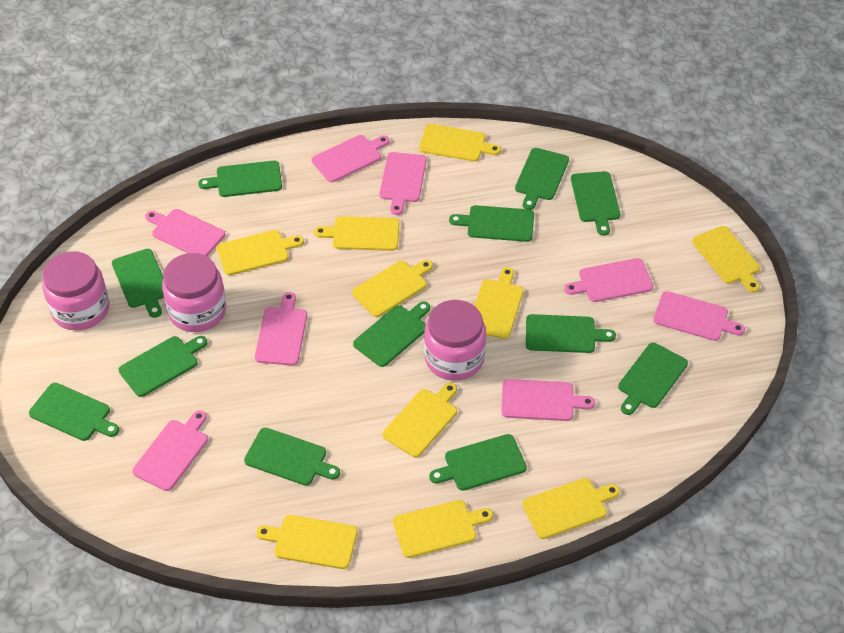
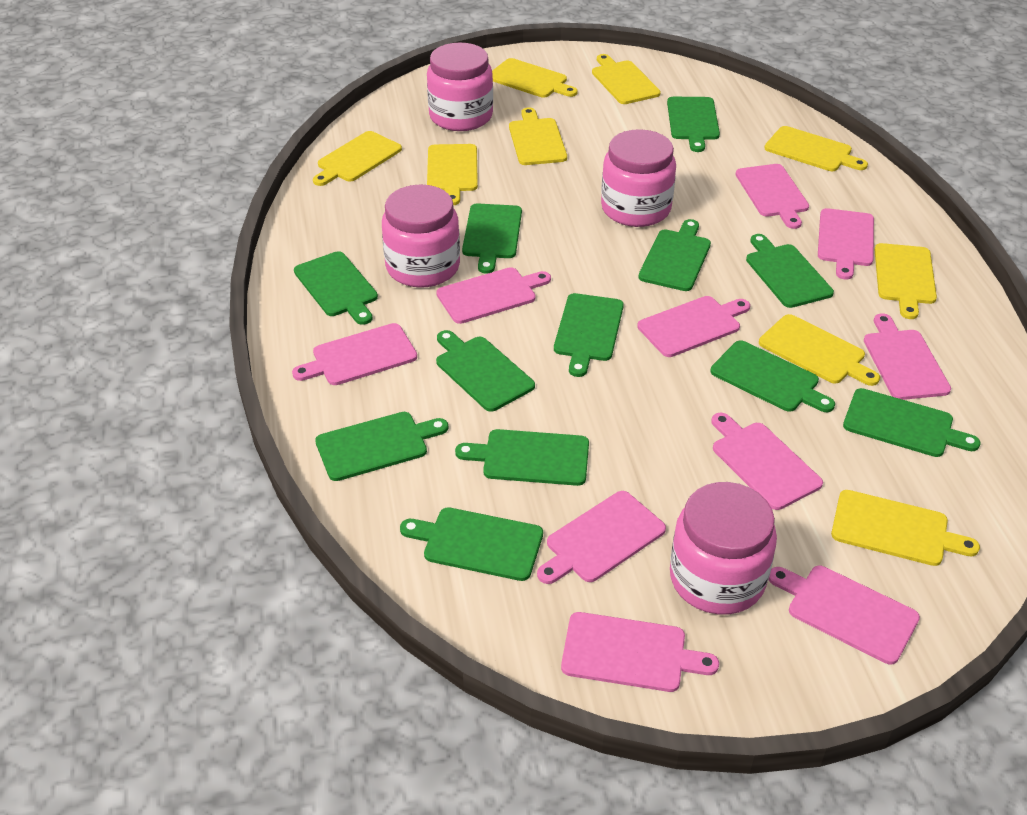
pink cutting board: 8 -> 10
pink jar: 3 -> 4
yellow cutting board: 10 -> 9

